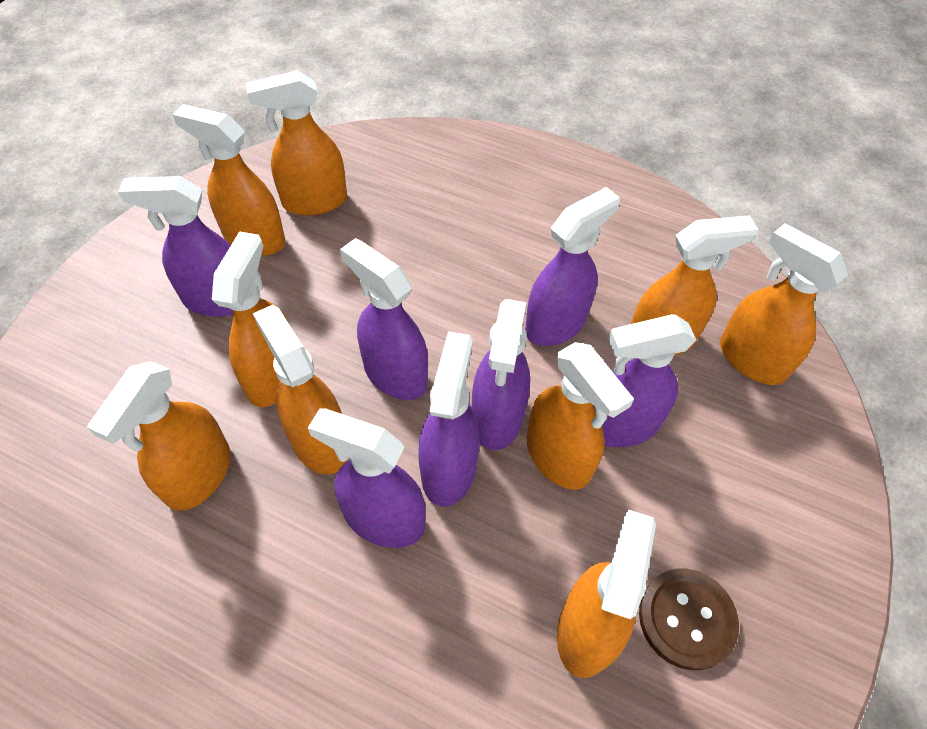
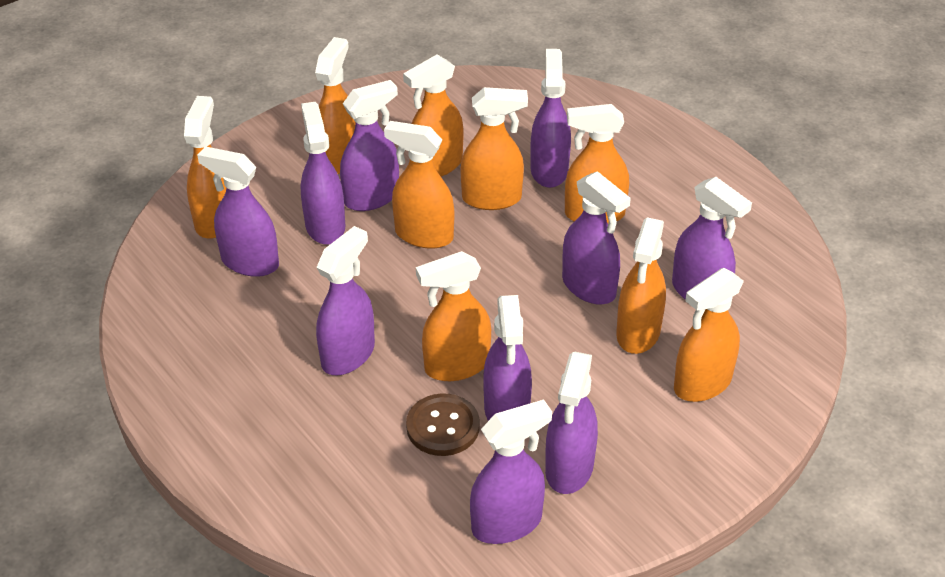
purple spray bottle: 7 -> 10

